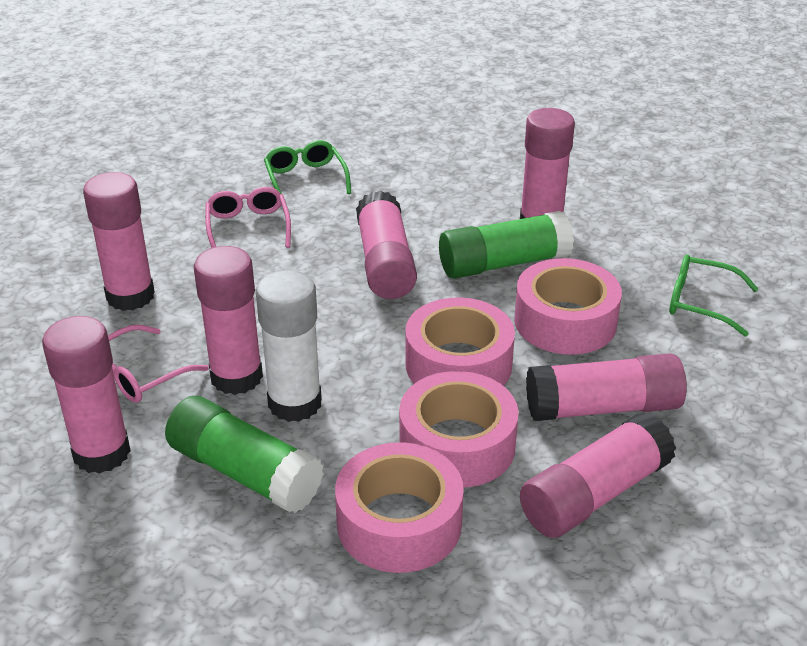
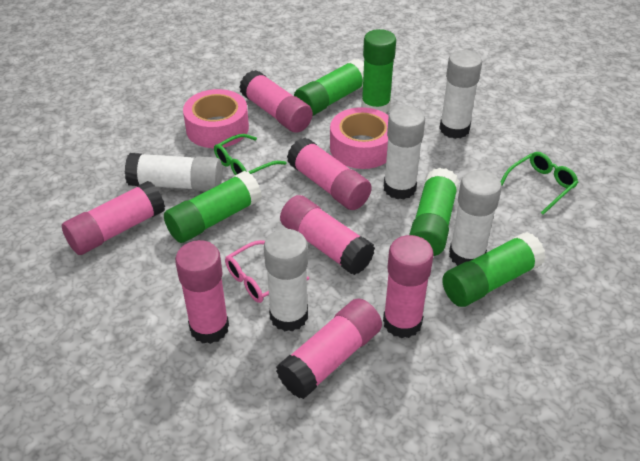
green glue stick: 2 -> 5
pink glasses: 2 -> 1
pink tape: 4 -> 2
white glue stick: 1 -> 5

